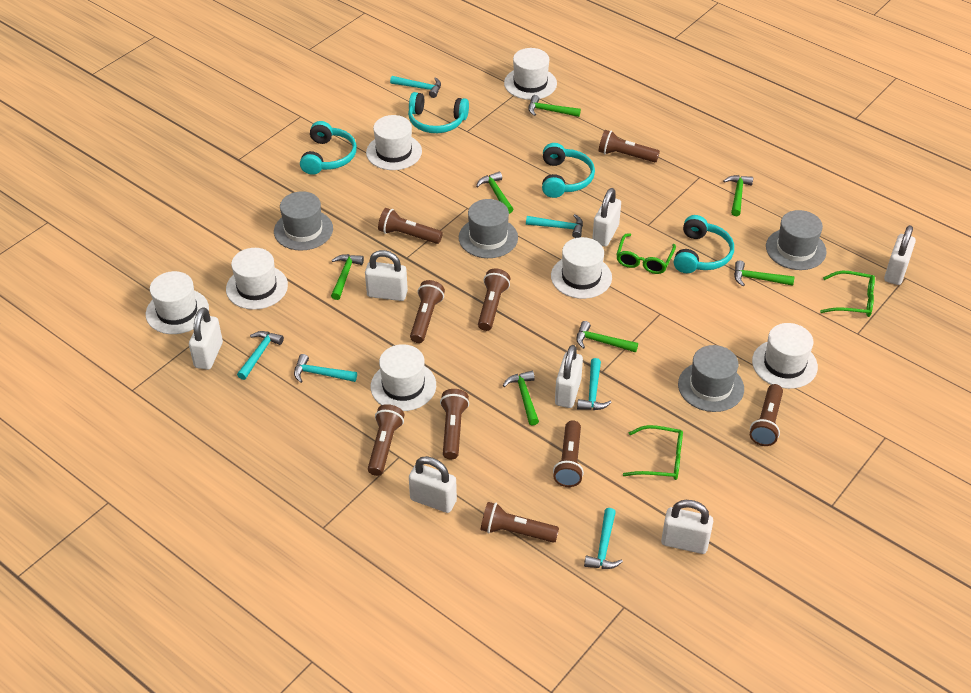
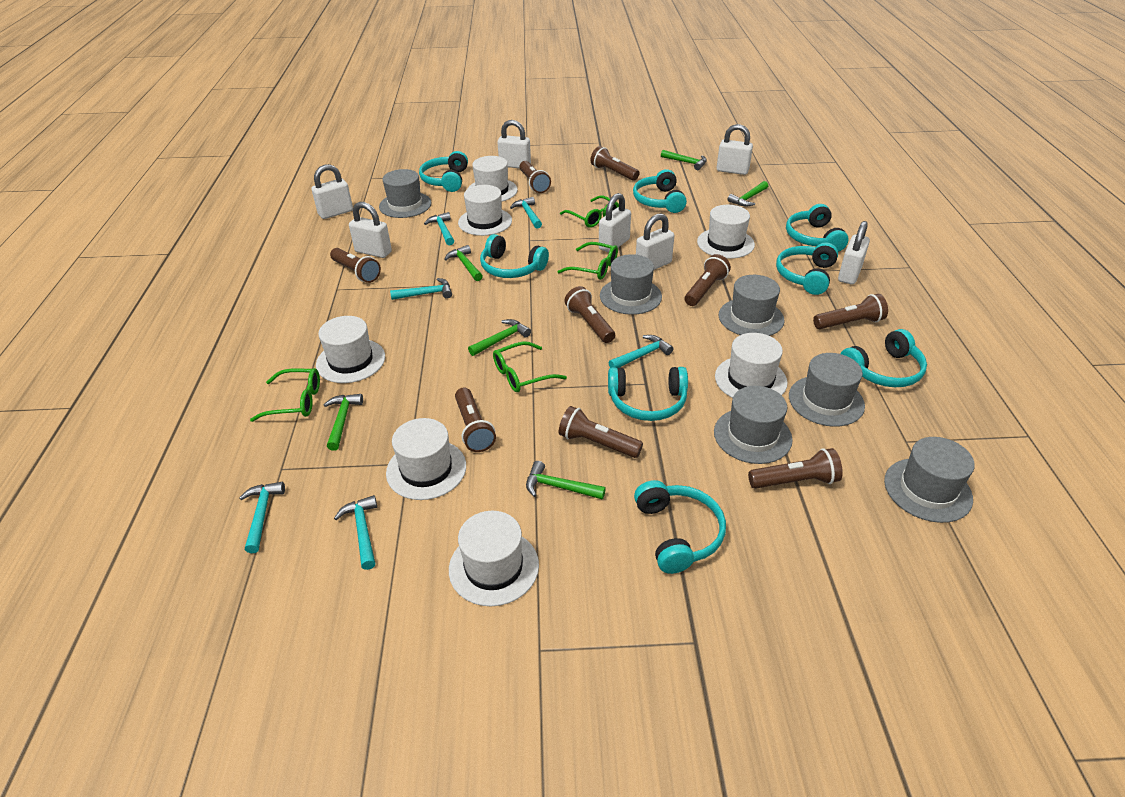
green glasses: 3 -> 4
green hammer: 7 -> 6
grey hat: 4 -> 6
turquoise headphones: 4 -> 8

